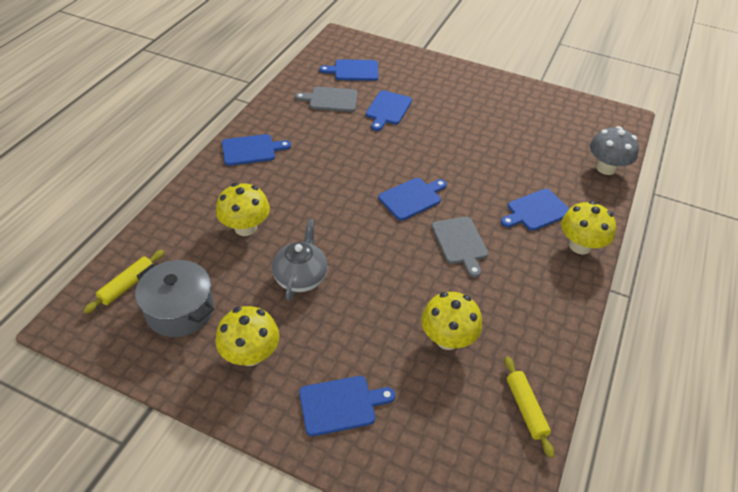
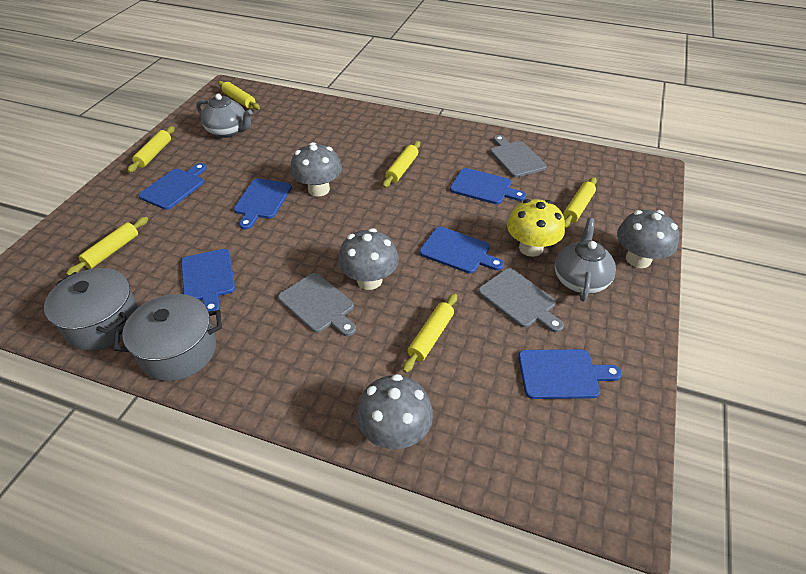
grey cutting board: 2 -> 3
grey mushroom: 1 -> 4
grey pot: 1 -> 2
grey teapot: 1 -> 2
yellow mushroom: 4 -> 1
yellow rolling pin: 2 -> 6

